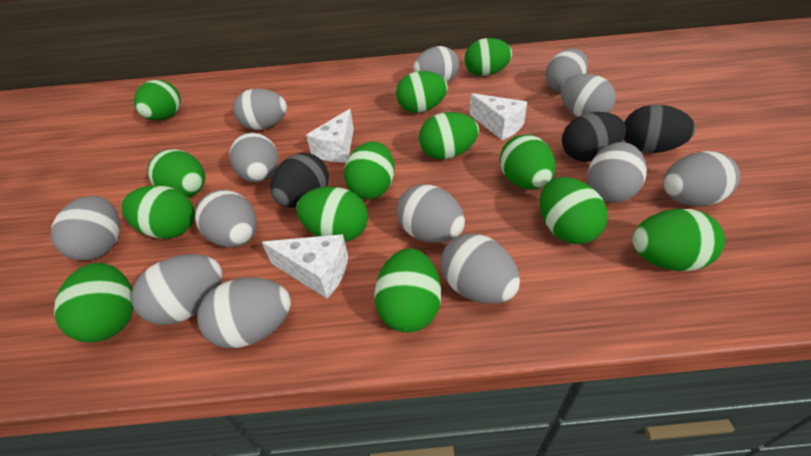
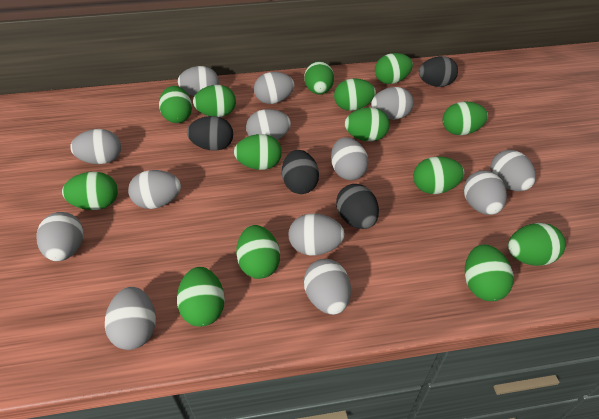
black egg: 3 -> 4
green egg: 13 -> 14
white cheese: 3 -> 0

